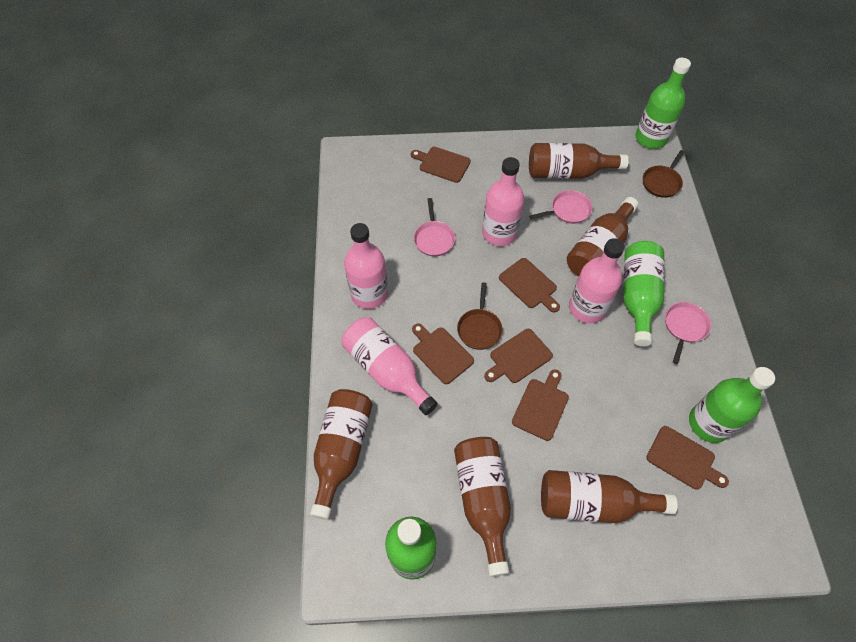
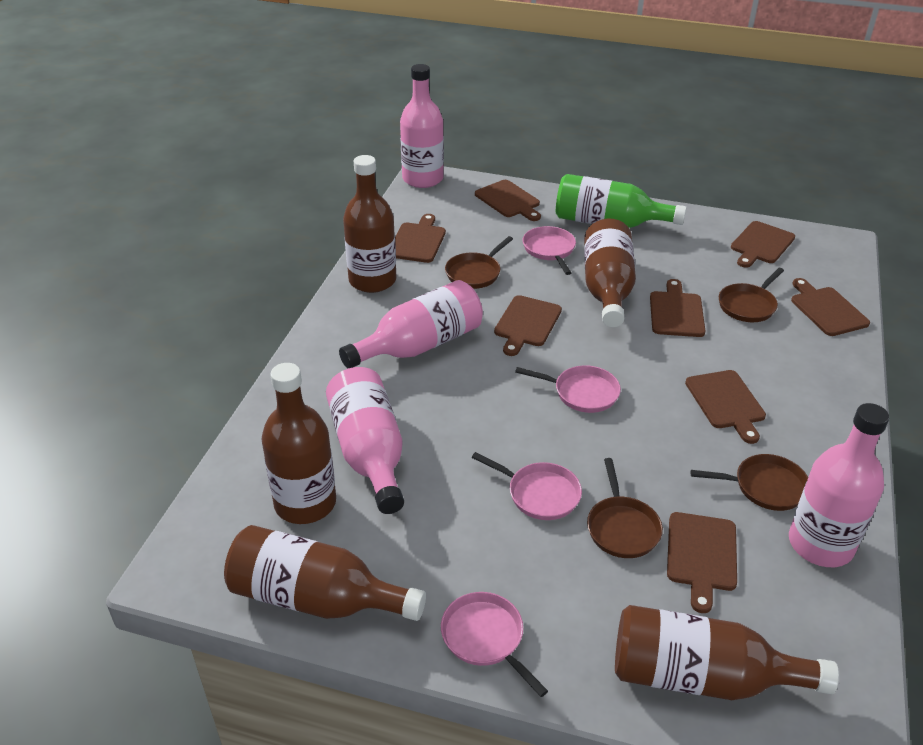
brown cutting board: 6 -> 8
brown pan: 2 -> 4
green bottle: 4 -> 1
pink pan: 3 -> 4

